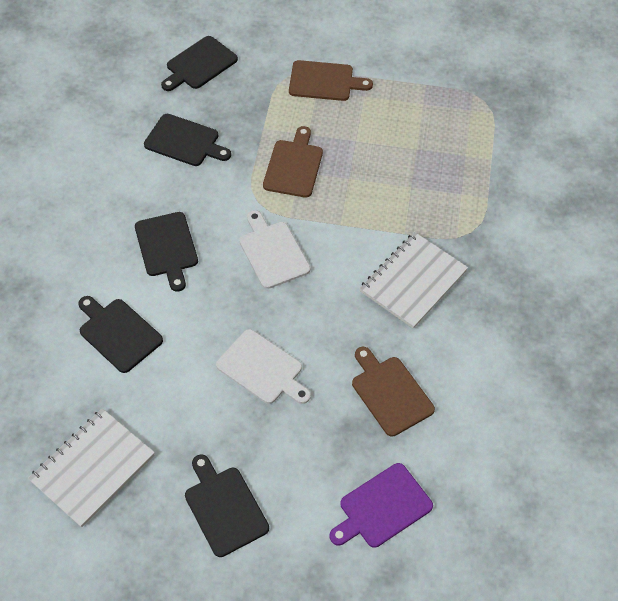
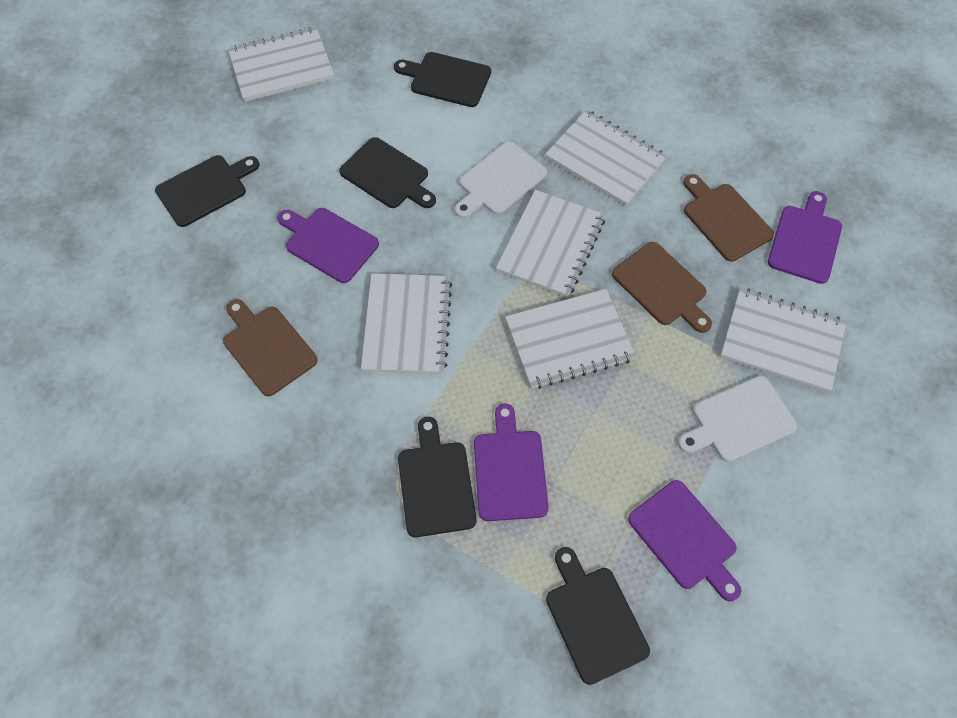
purple cutting board: 1 -> 4
white notebook: 2 -> 6

